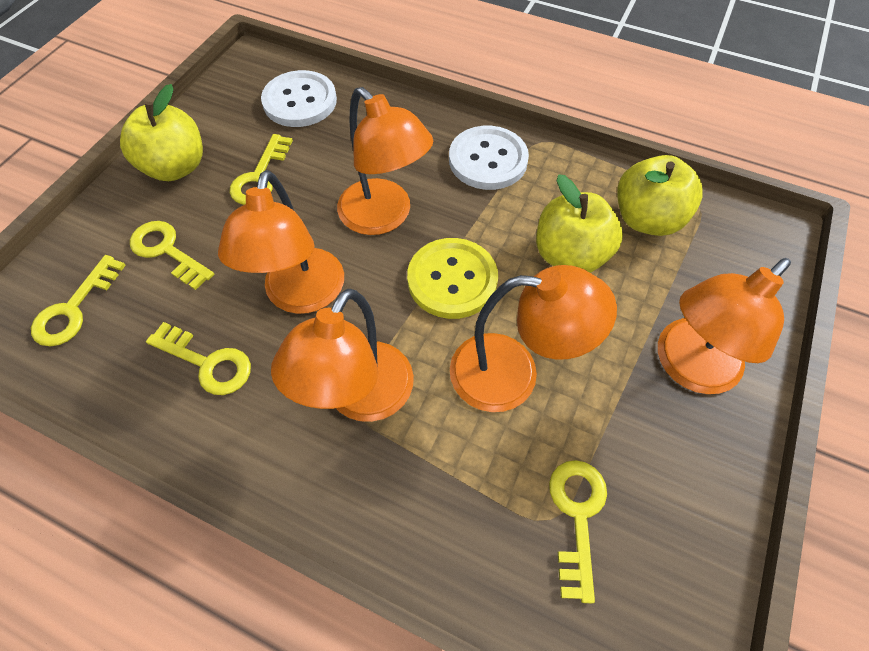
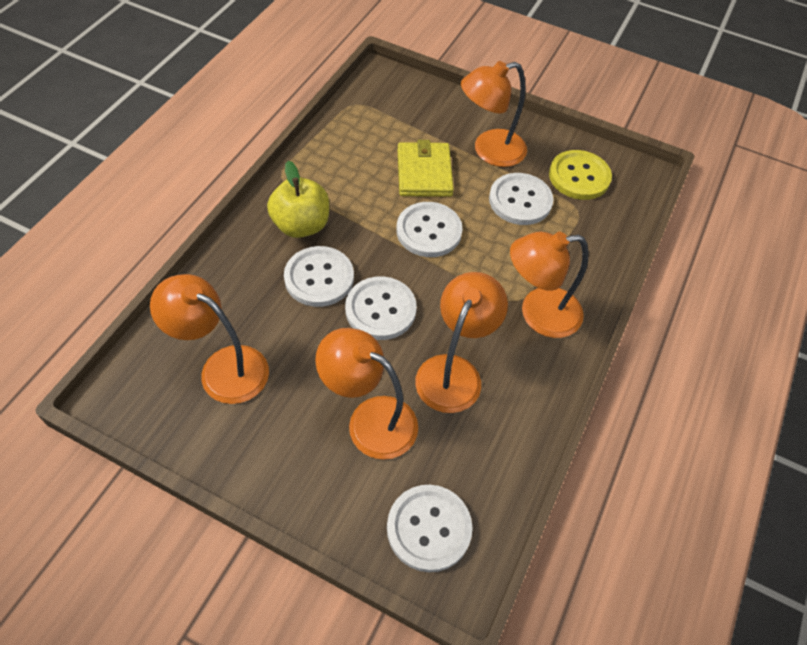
white button: 2 -> 5
yellow apple: 3 -> 1
yellow key: 5 -> 0
yellow wallet: 0 -> 1

